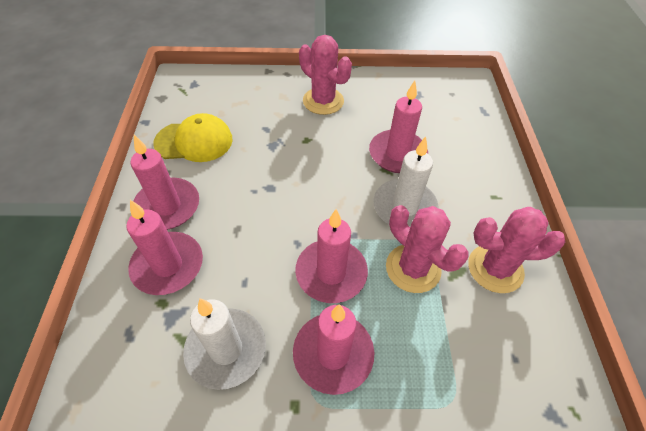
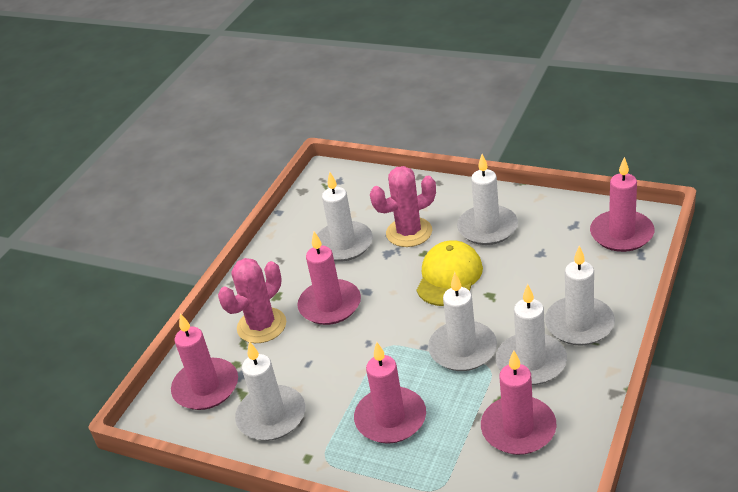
pink cactus: 3 -> 2
white candle: 2 -> 6

